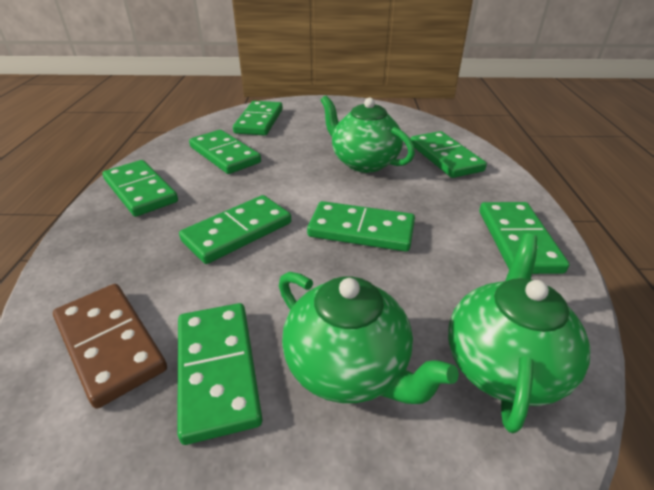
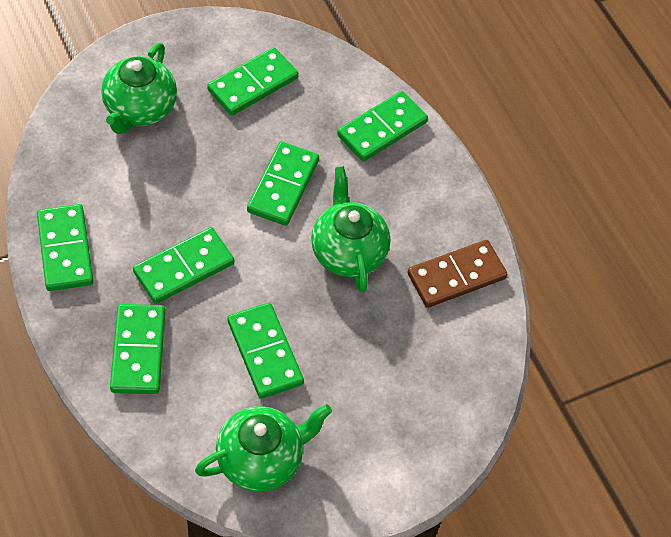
green domino: 8 -> 7

